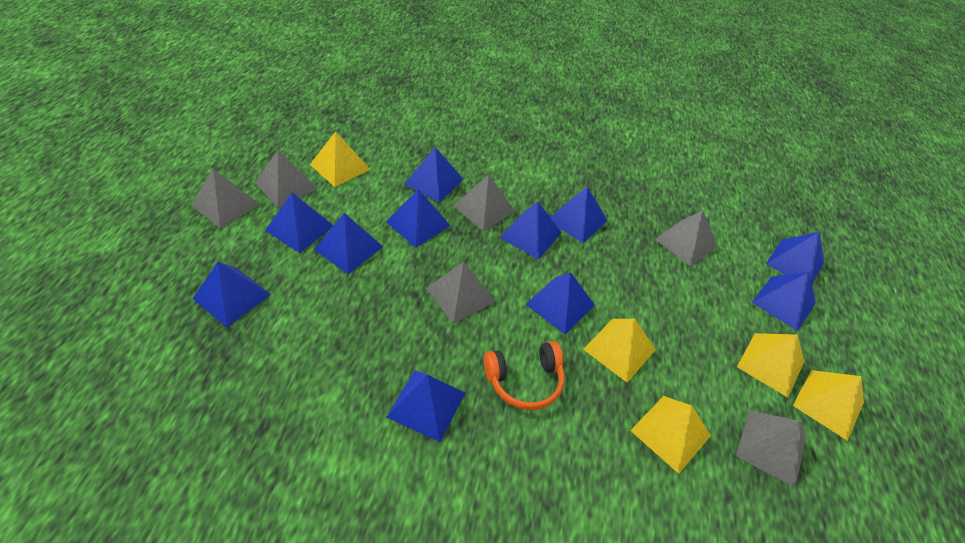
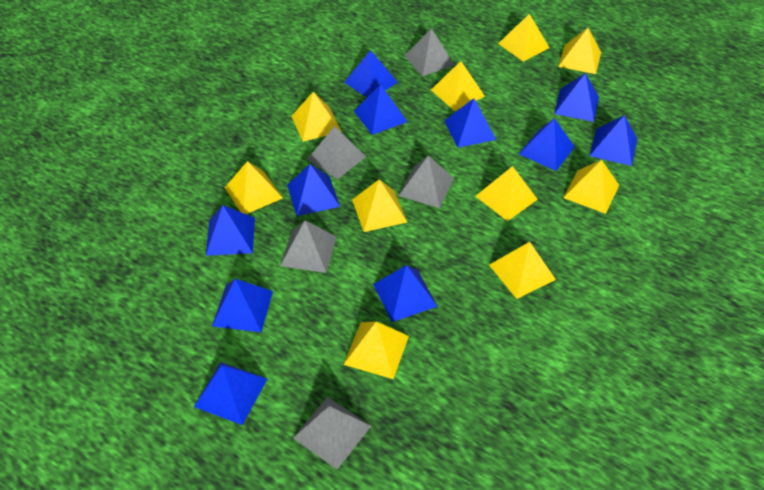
grey pyramid: 6 -> 5
orange headphones: 1 -> 0
yellow pyramid: 5 -> 10

